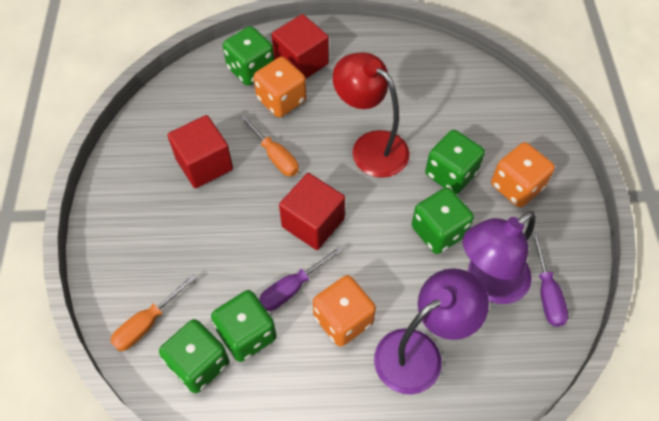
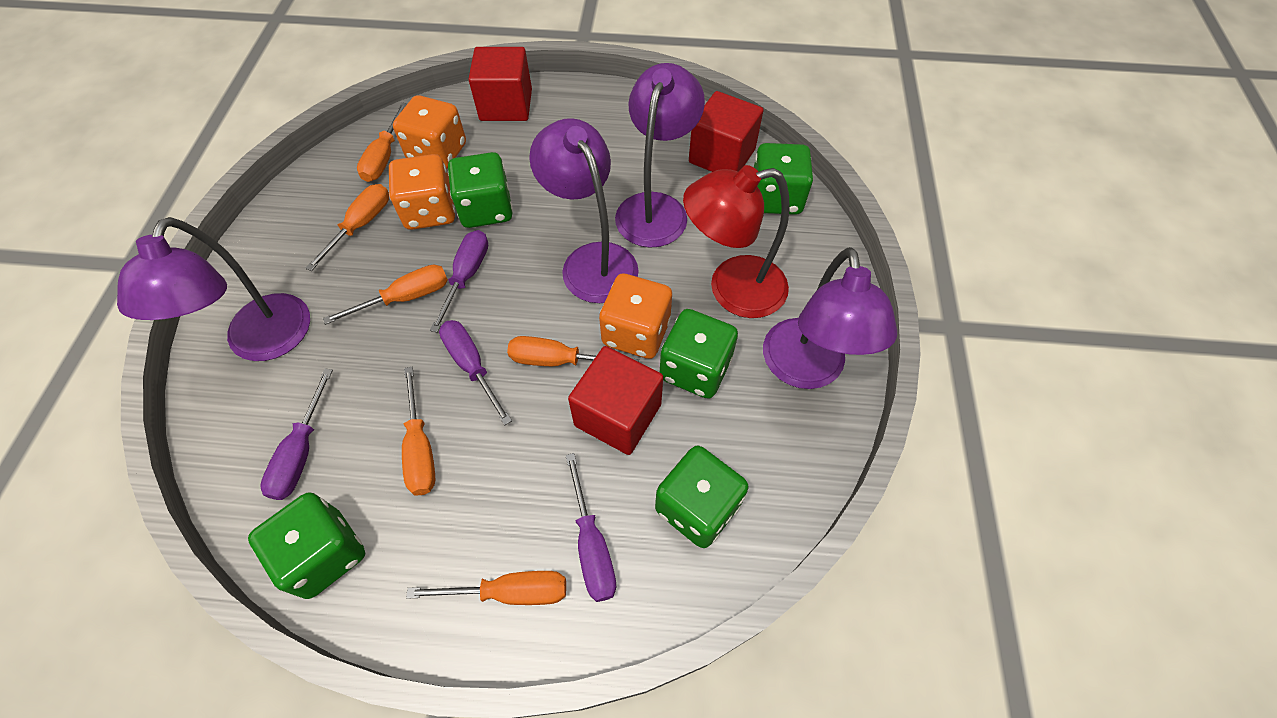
orange screwdriver: 2 -> 6
purple lamp: 2 -> 4
purple screwdriver: 2 -> 4

